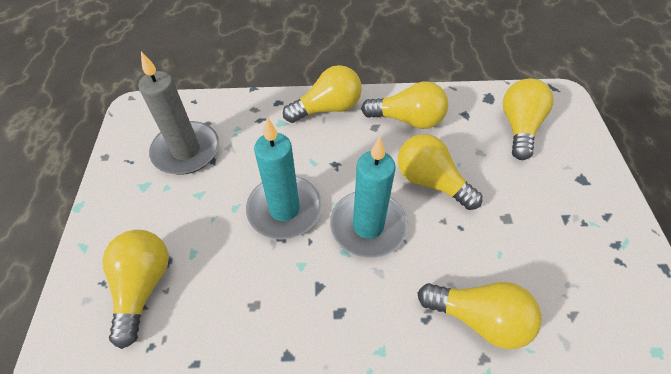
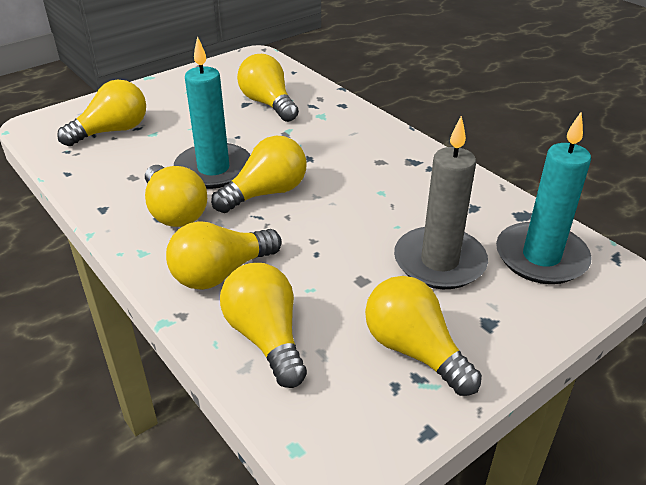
yellow light bulb: 6 -> 7

